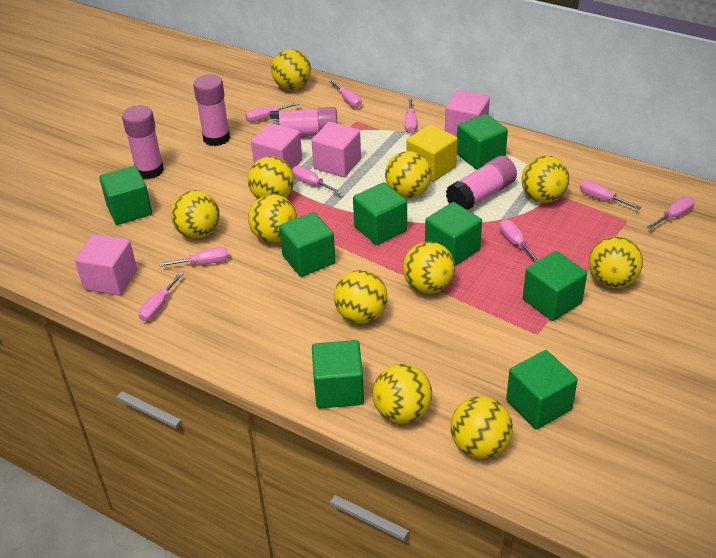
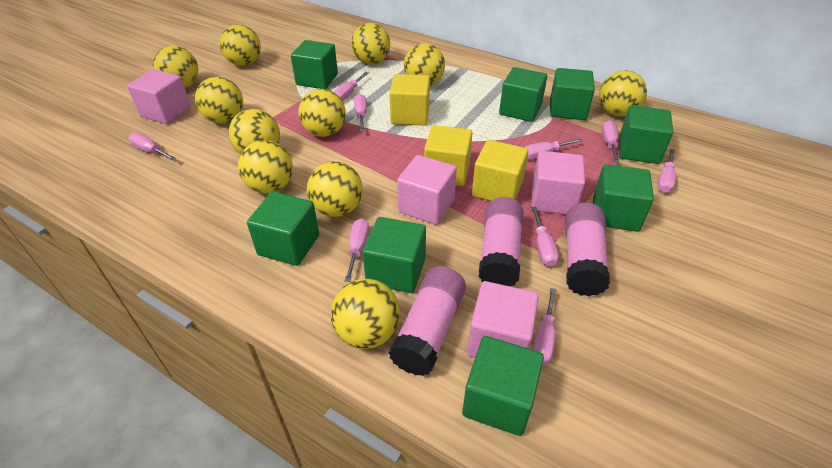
pink glue stick: 4 -> 3
yellow cube: 1 -> 3

